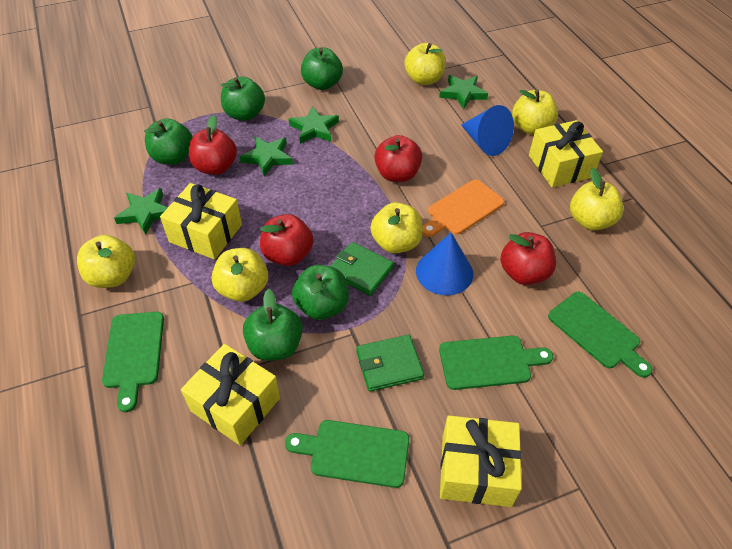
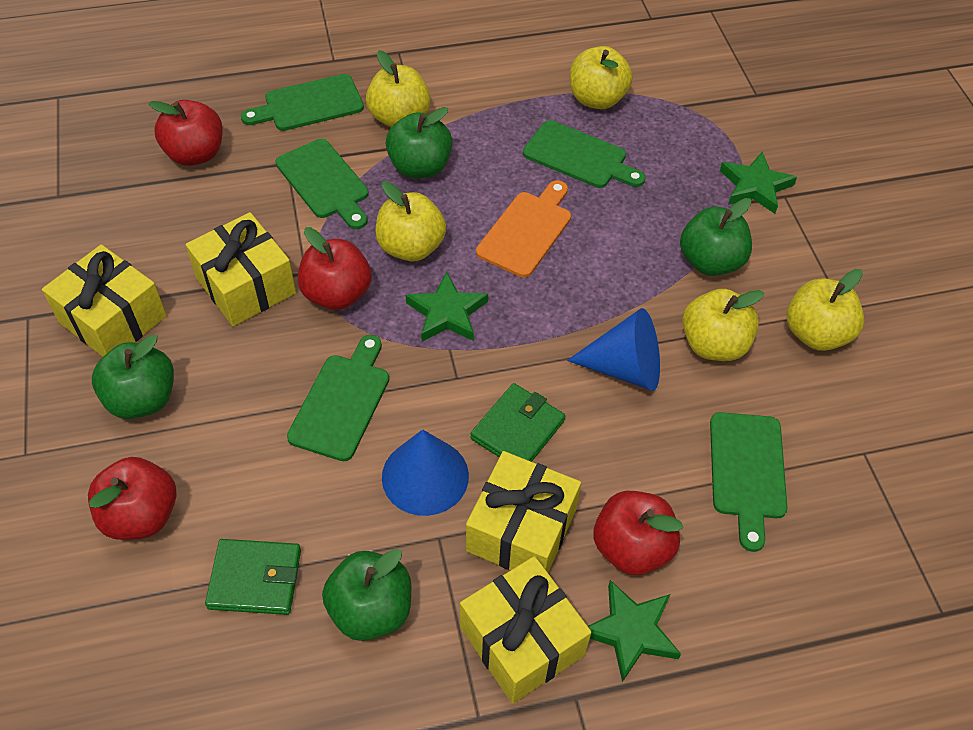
green apple: 5 -> 4
green cutting board: 4 -> 5
green star: 4 -> 3
yellow apple: 6 -> 5

